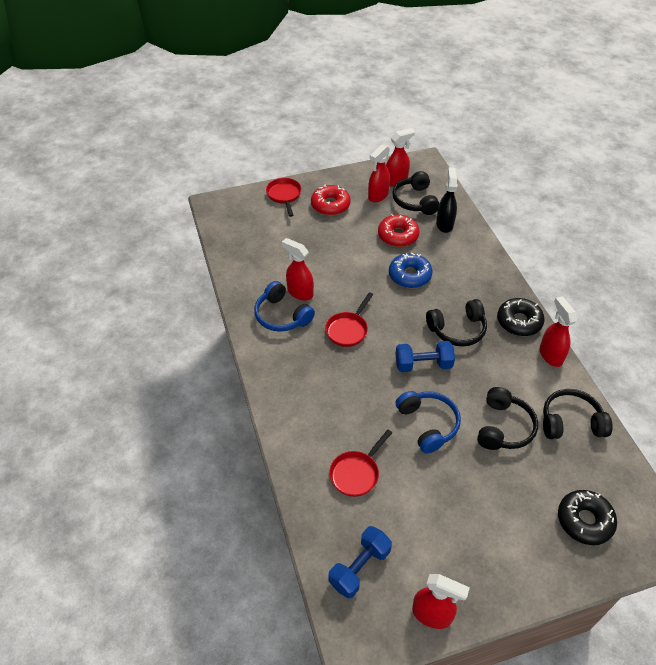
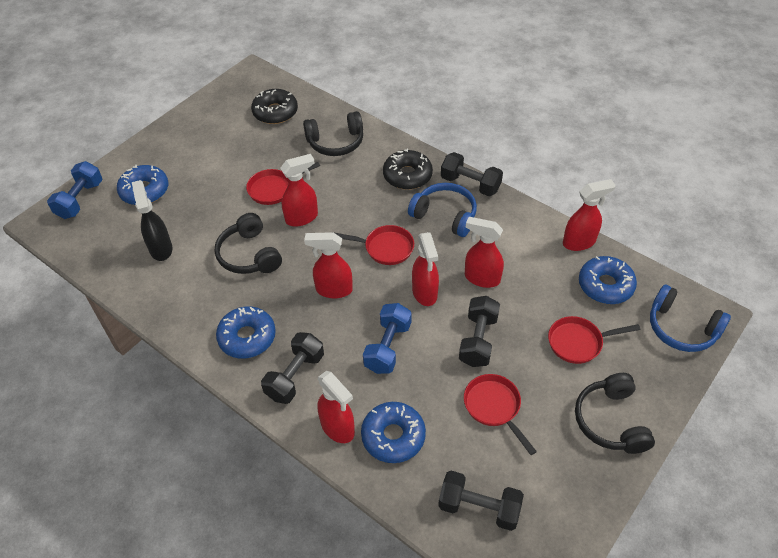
black dumbbell: 0 -> 4
black headphones: 4 -> 3
blue donut: 1 -> 4
red donut: 2 -> 0
red pan: 3 -> 4
red spray bottle: 5 -> 6

